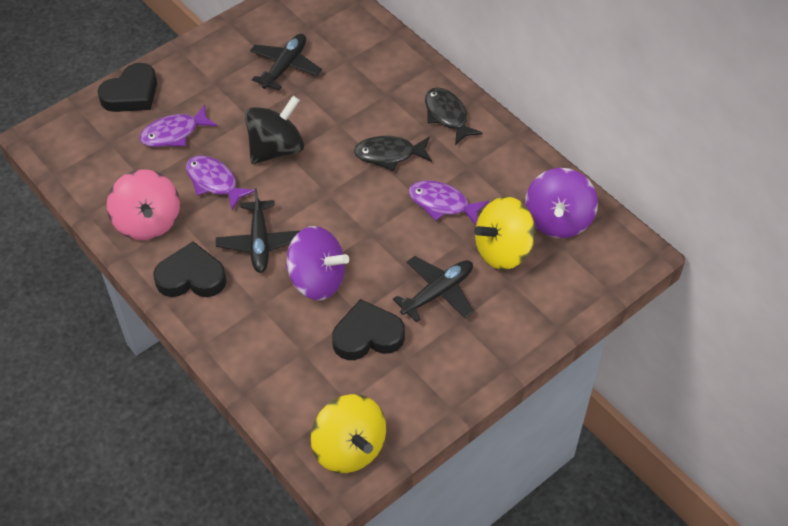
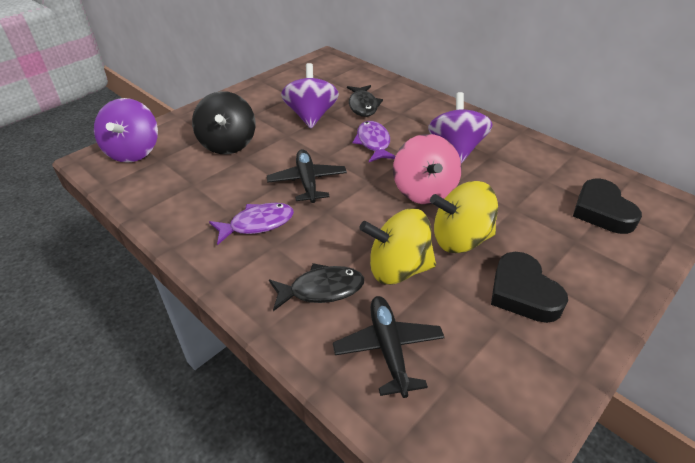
black heart: 3 -> 2
black plane: 3 -> 2
purple fish: 3 -> 2
purple spinning top: 2 -> 3

